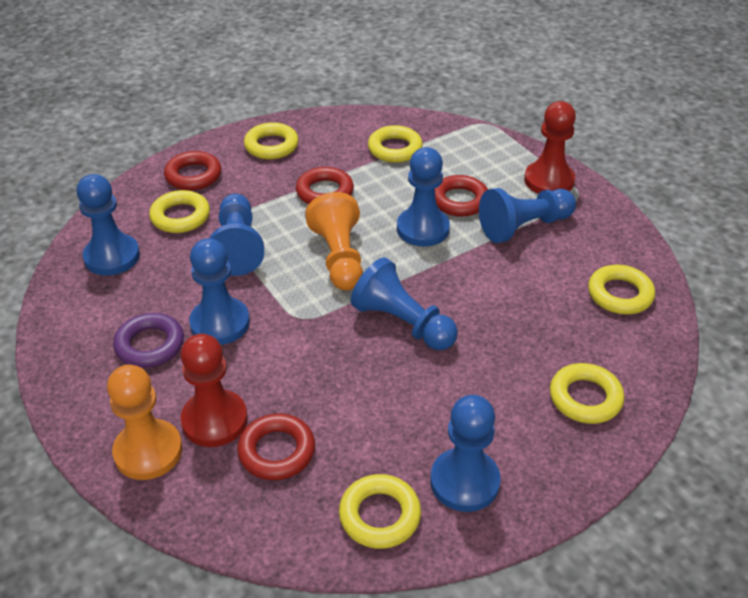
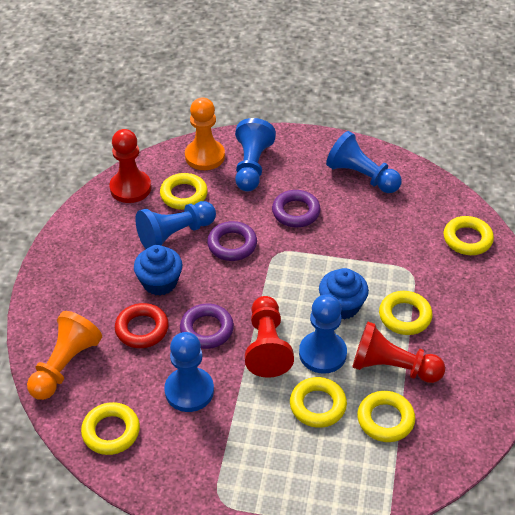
blue cupcake: 0 -> 2
blue pawn: 7 -> 5
purple ring: 1 -> 3
red pawn: 2 -> 3
red ring: 4 -> 1

